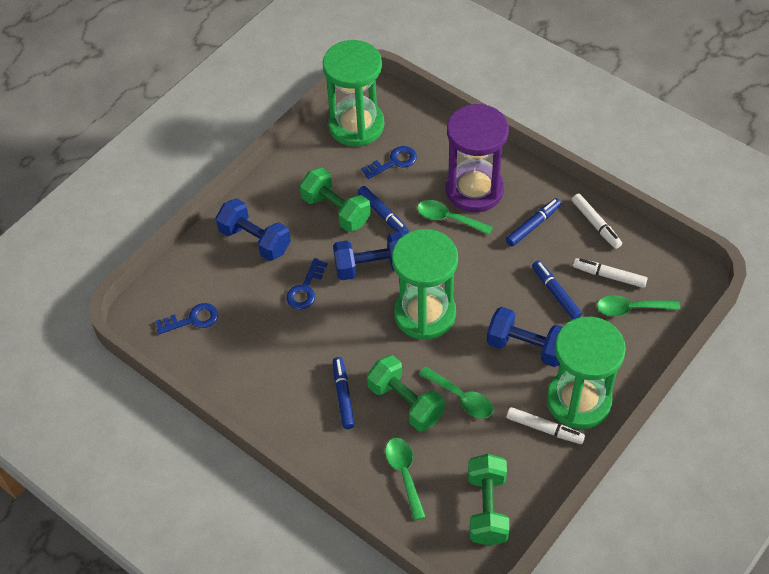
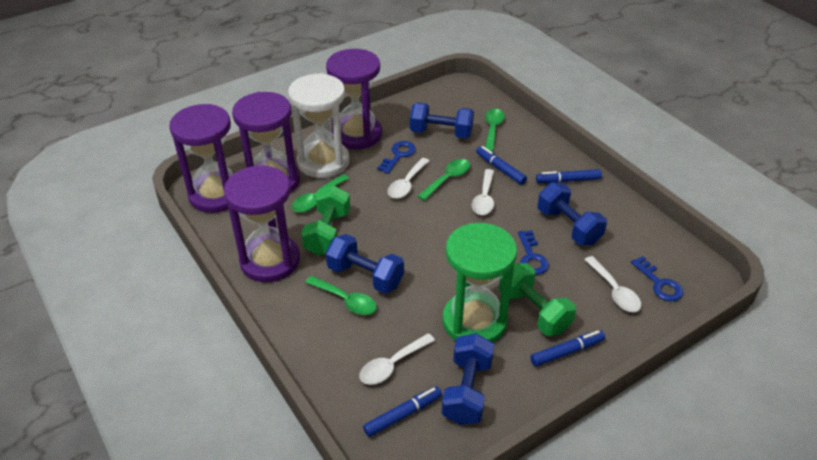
blue dumbbell: 3 -> 4
green dumbbell: 3 -> 2
green hourglass: 3 -> 1
purple hourglass: 1 -> 4
white hourglass: 0 -> 1
white marker: 3 -> 0
white spoon: 0 -> 4

